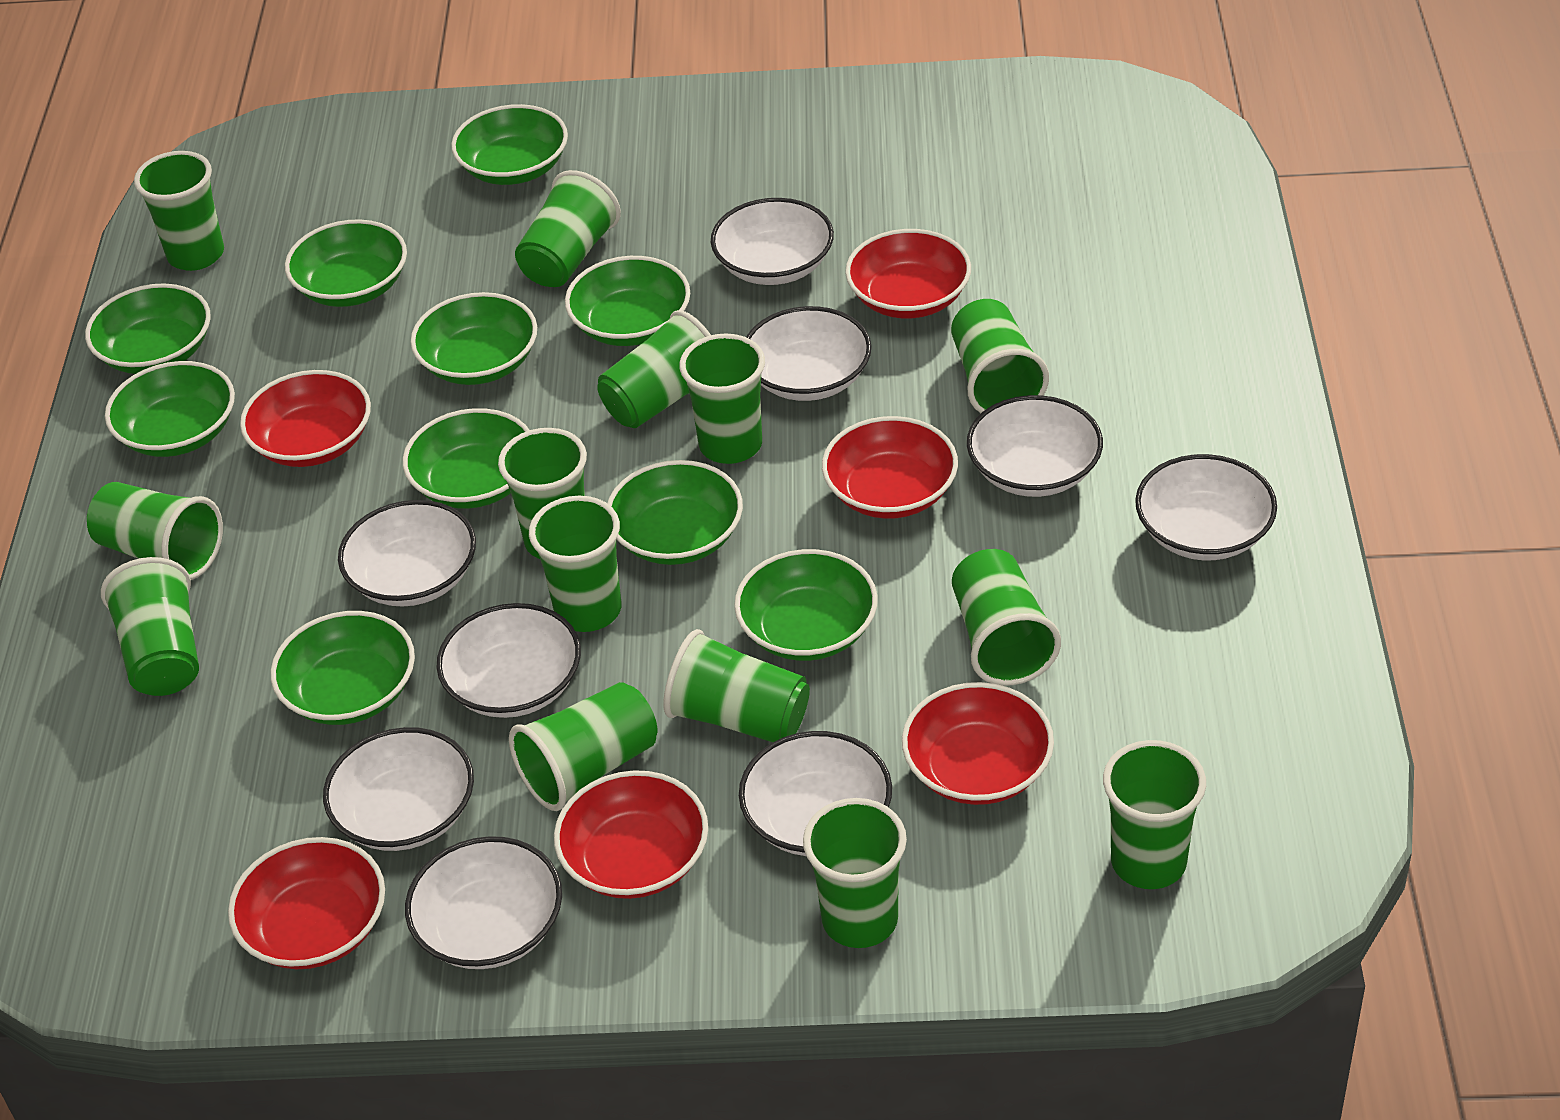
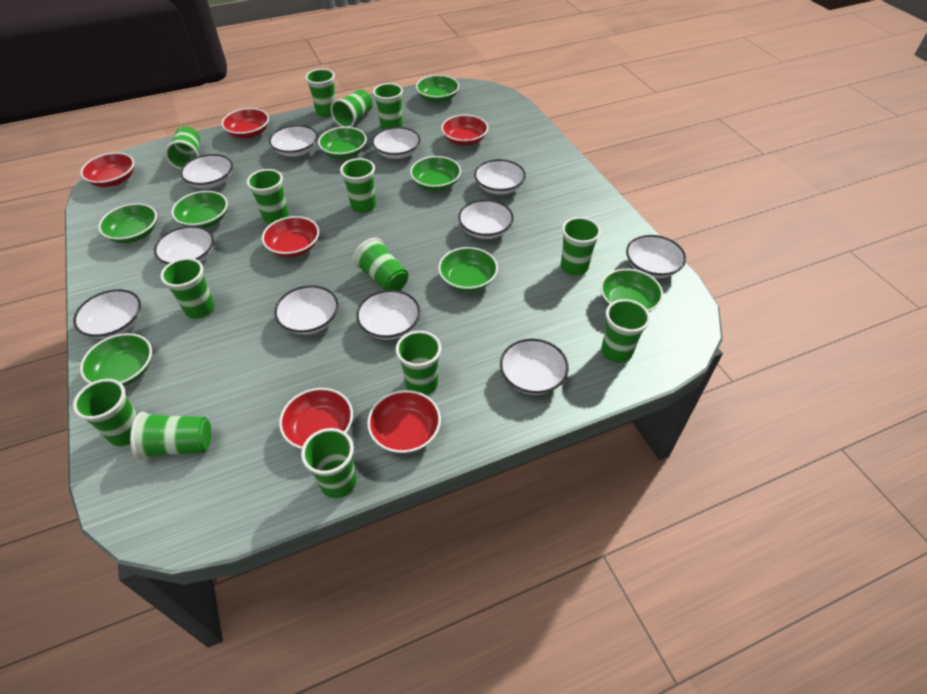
green bowl: 10 -> 8
white bowl: 9 -> 11

